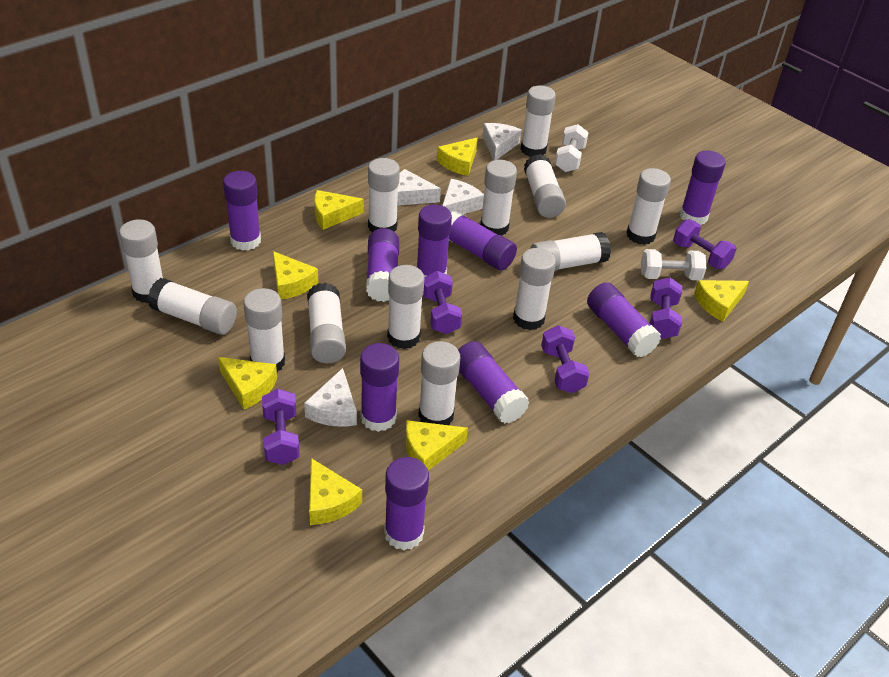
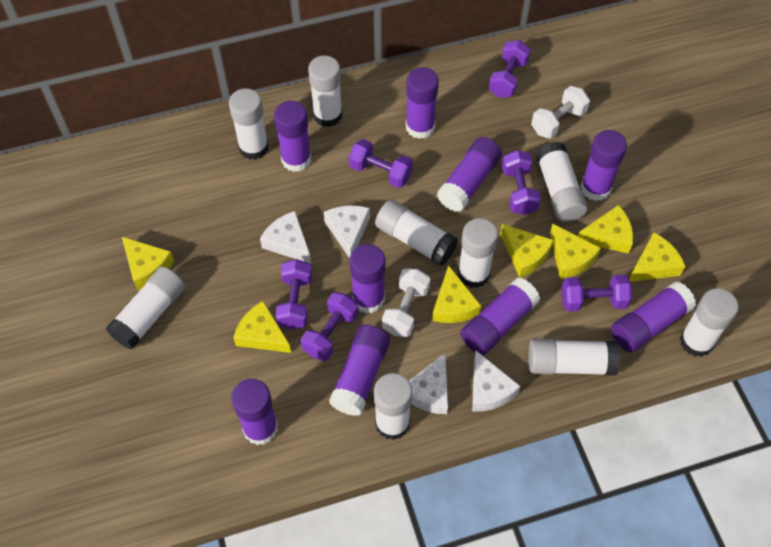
purple dumbbell: 5 -> 6
white glue stick: 13 -> 9

